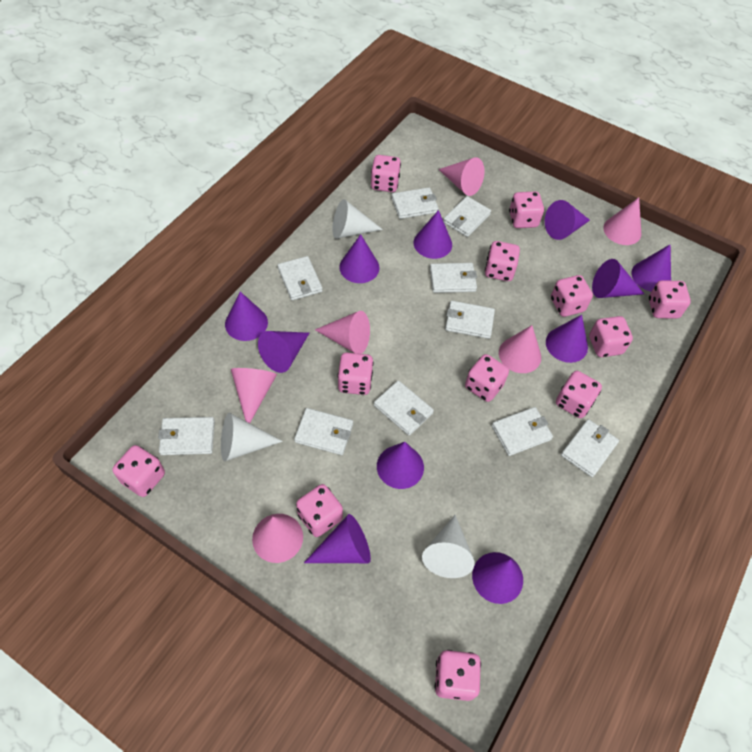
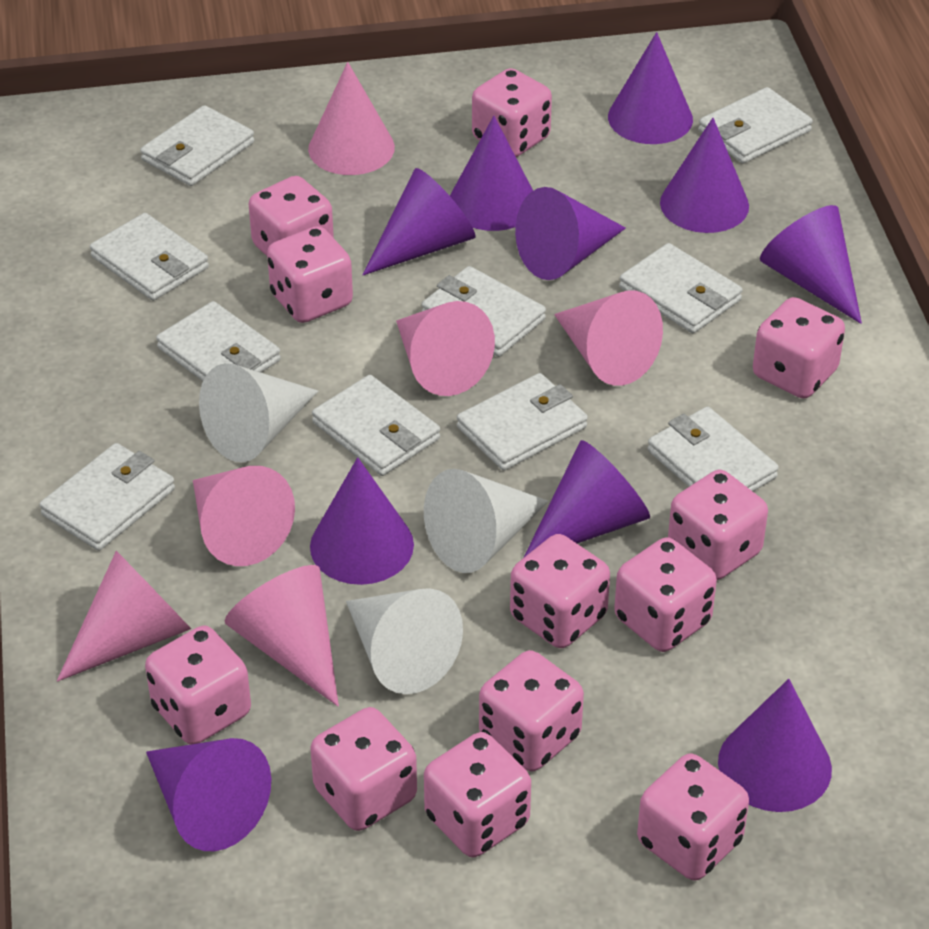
purple cone: 11 -> 10

